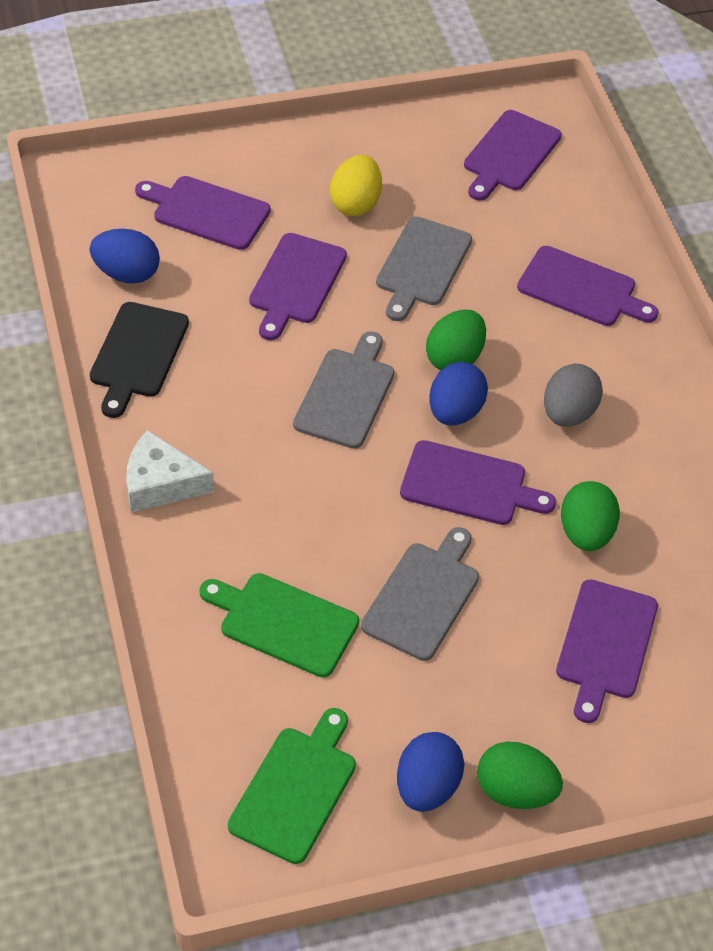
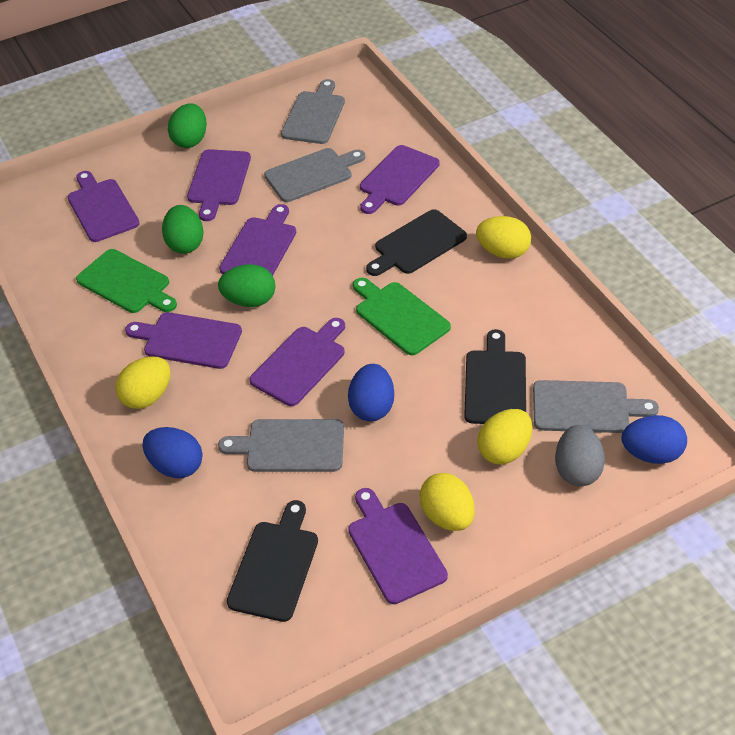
black cutting board: 1 -> 3
grey cutting board: 3 -> 4
purple cutting board: 6 -> 7
white cheese: 1 -> 0
yellow egg: 1 -> 4

